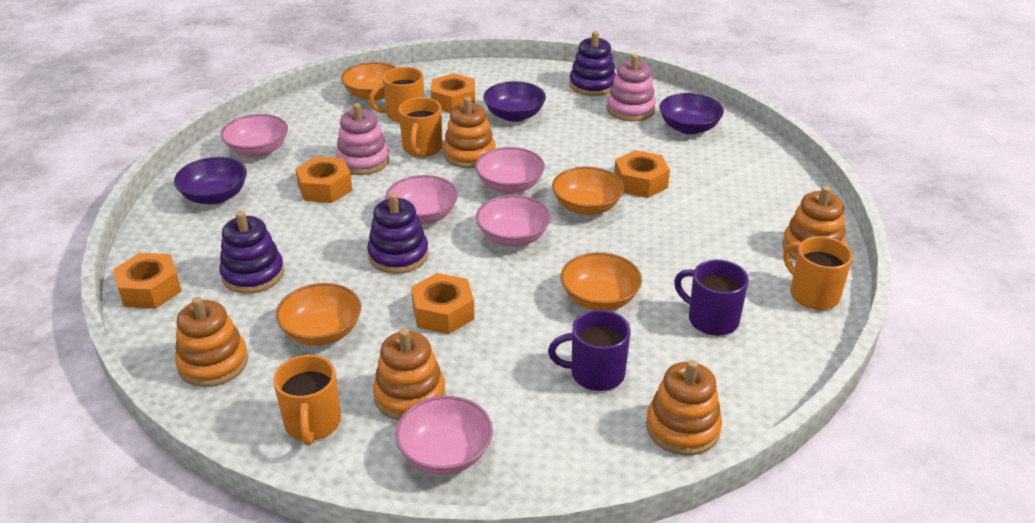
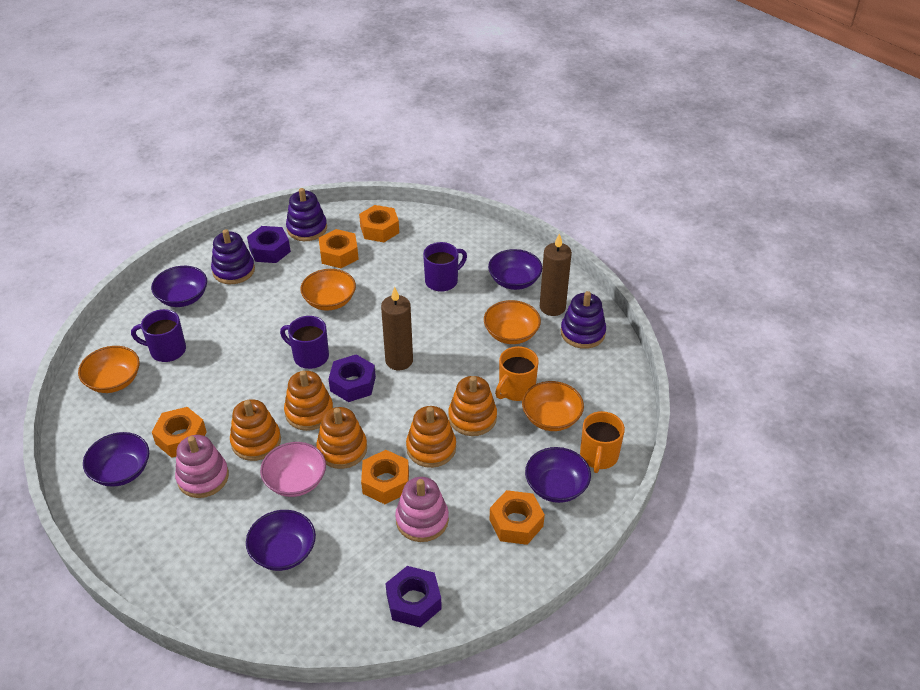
brown candle: 0 -> 2
orange mug: 4 -> 2
pink bowl: 5 -> 1
purple bowl: 3 -> 5
purple mug: 2 -> 3
purple nut: 0 -> 3

